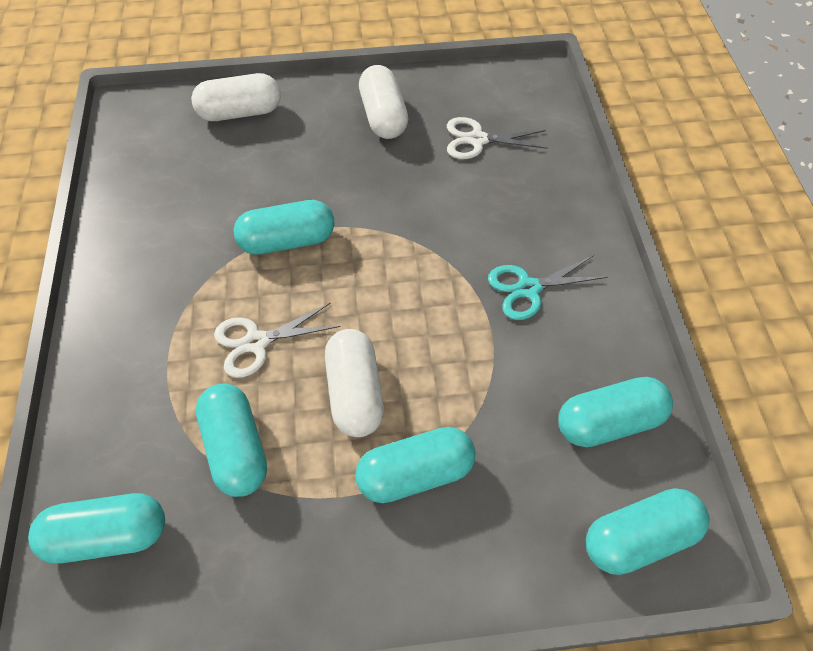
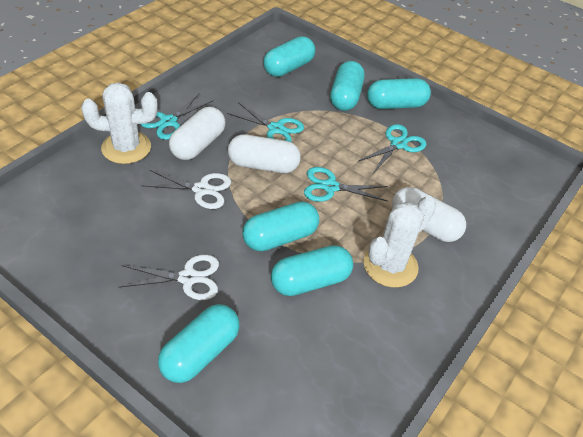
turquoise scissors: 1 -> 4
white cactus: 0 -> 2

